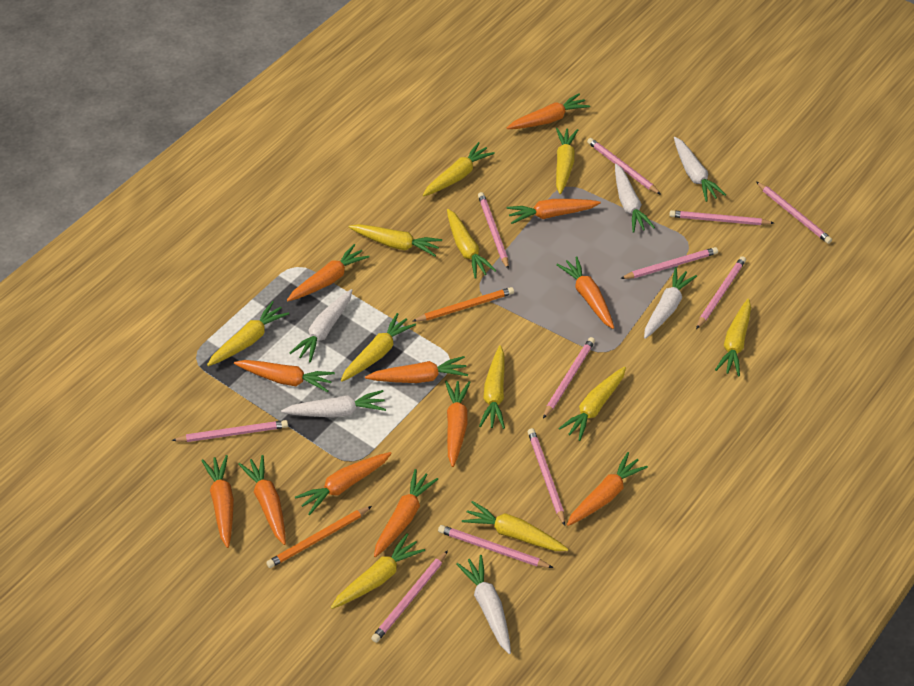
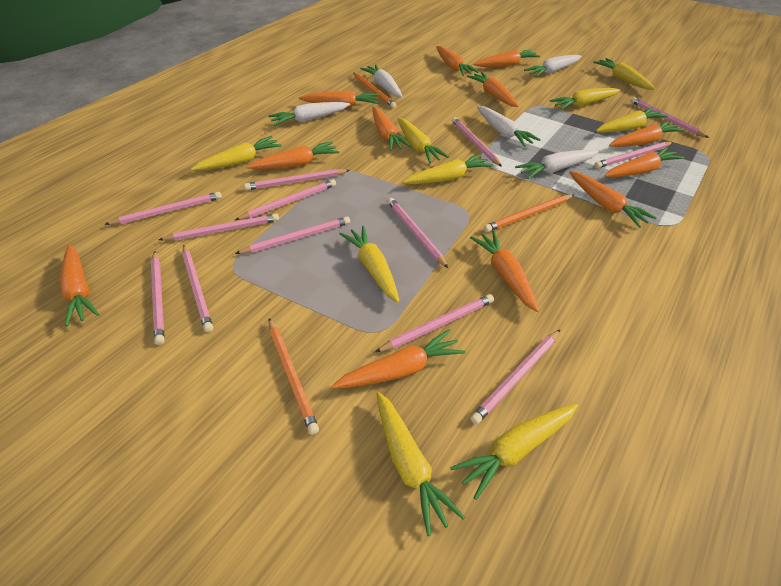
orange pencil: 2 -> 3
pink pencil: 11 -> 13
white carrot: 6 -> 5
yellow carrot: 11 -> 9

